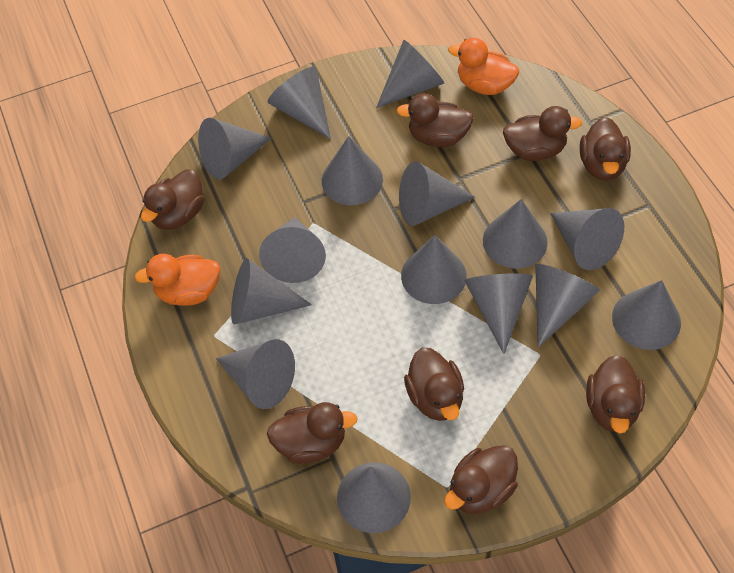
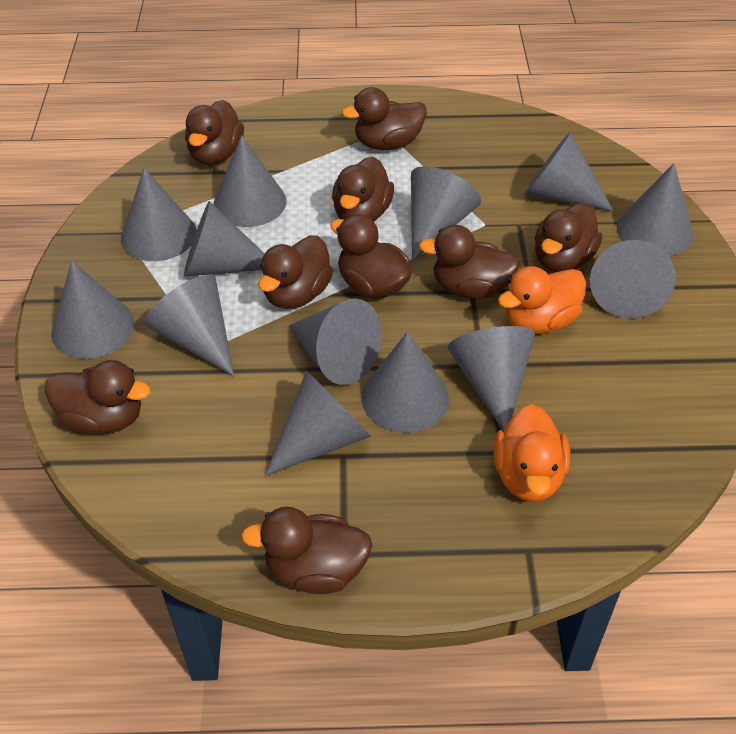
brown duck: 8 -> 9
grey cone: 15 -> 13

